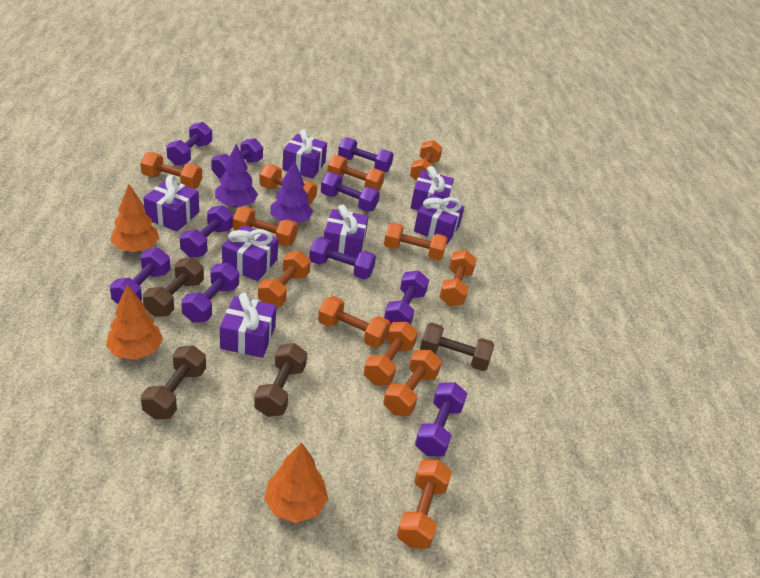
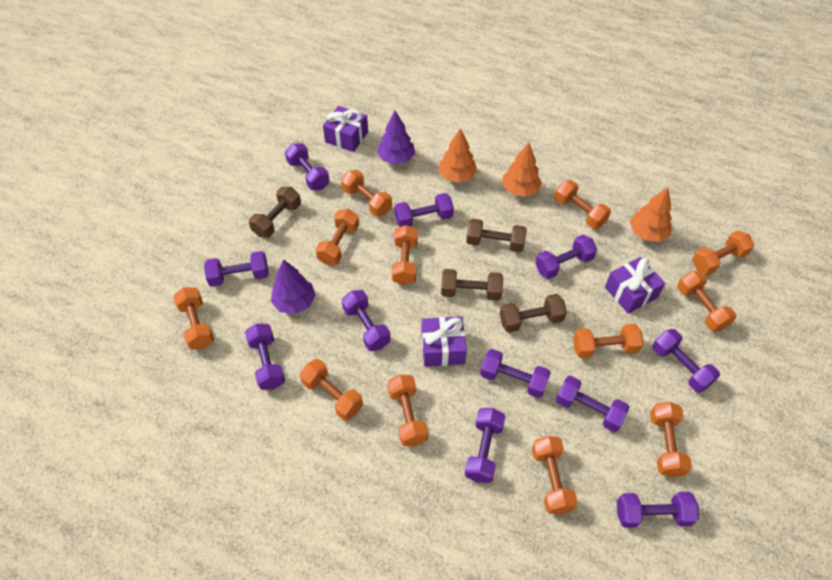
purple dumbbell: 10 -> 11
purple gift: 7 -> 3

